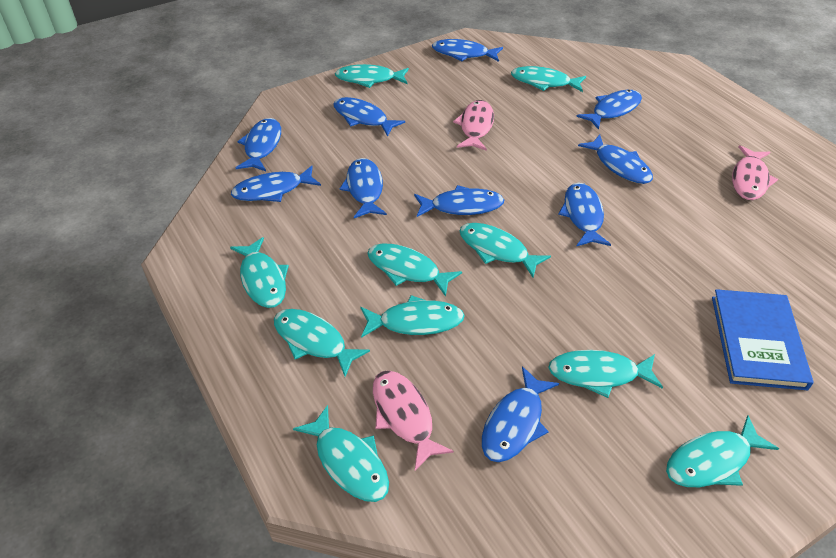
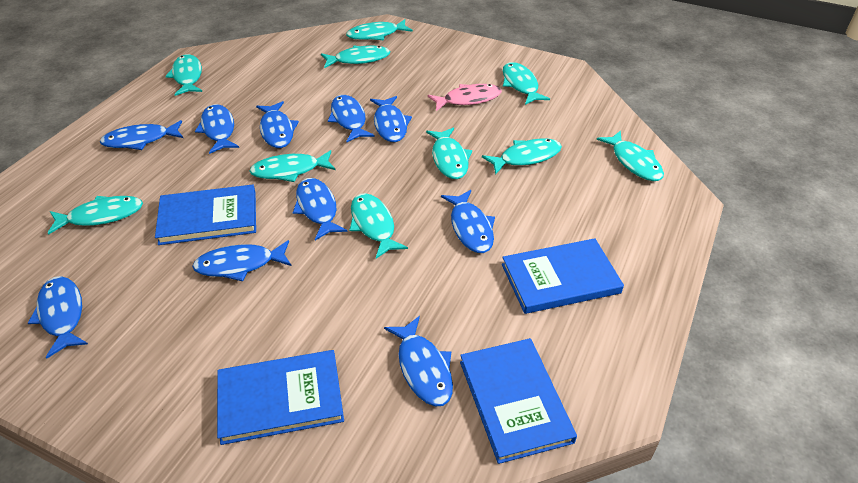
blue book: 1 -> 4
pink fish: 3 -> 1

